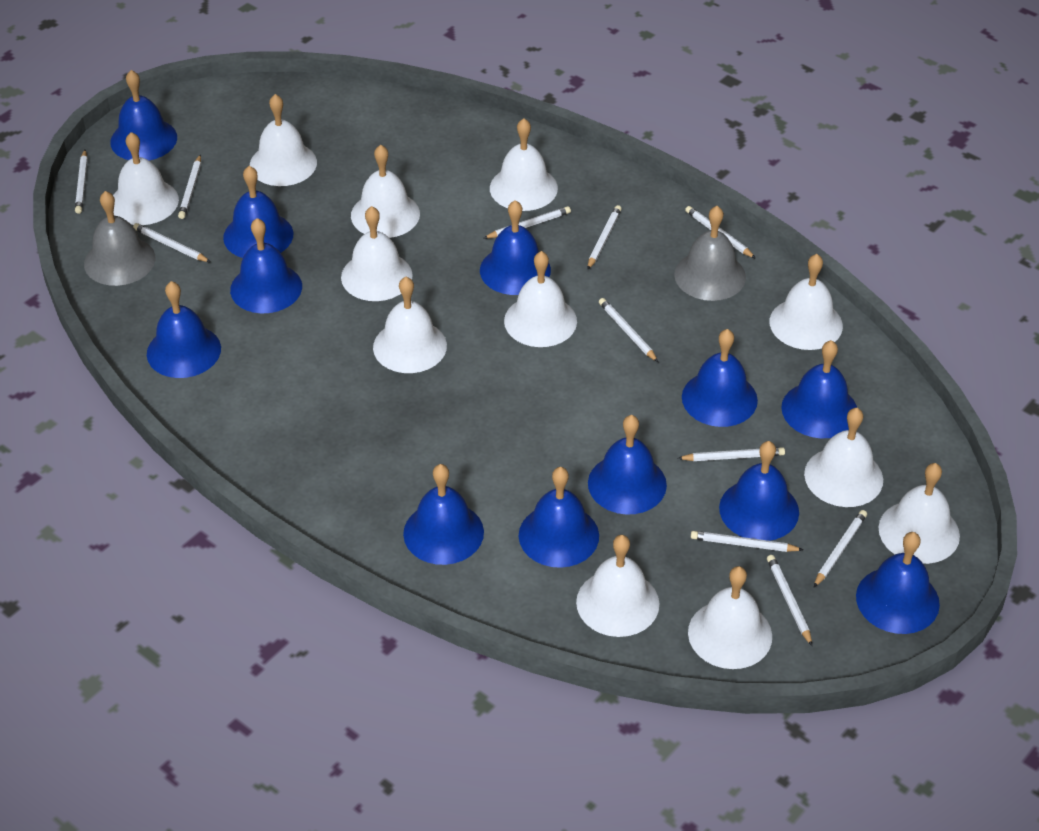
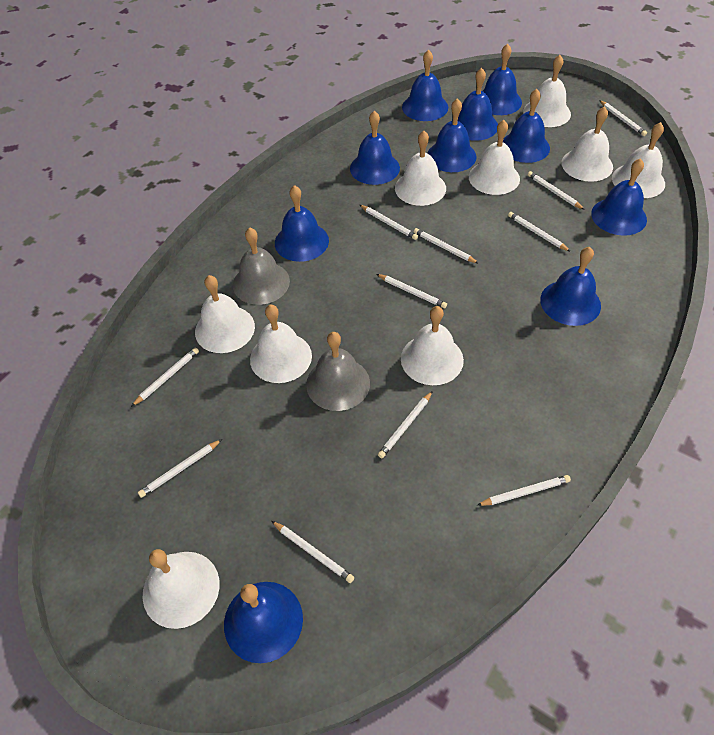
blue bell: 12 -> 10
white bell: 12 -> 9

